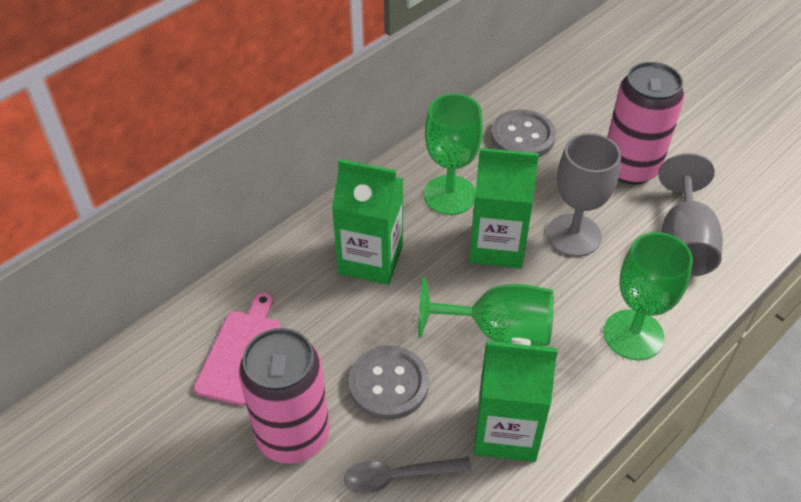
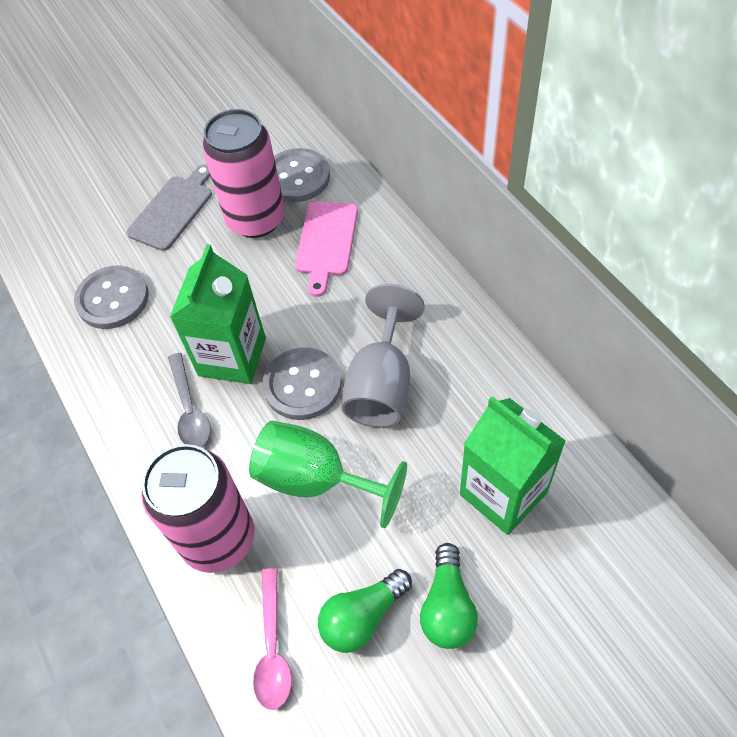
green carton: 3 -> 2
green goblet: 3 -> 1
green light bulb: 0 -> 2
grey button: 2 -> 3
grey cutting board: 0 -> 1
grey goblet: 2 -> 1
pink spoon: 0 -> 1

